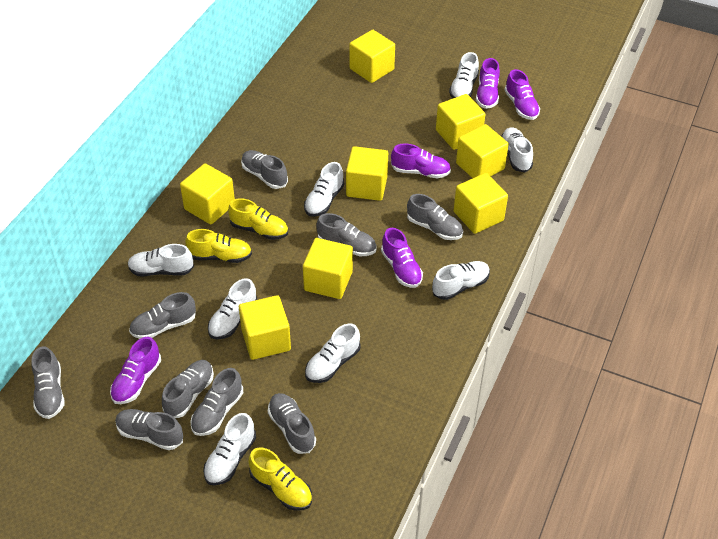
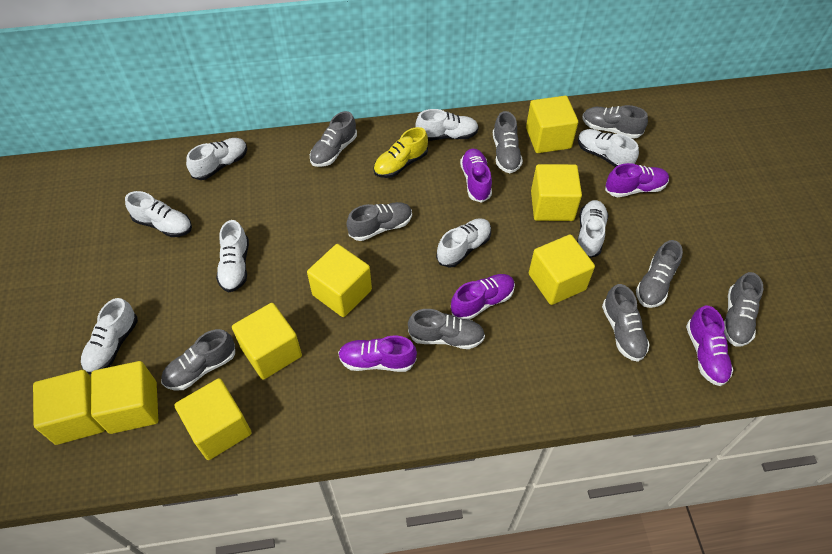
yellow shoe: 3 -> 1

